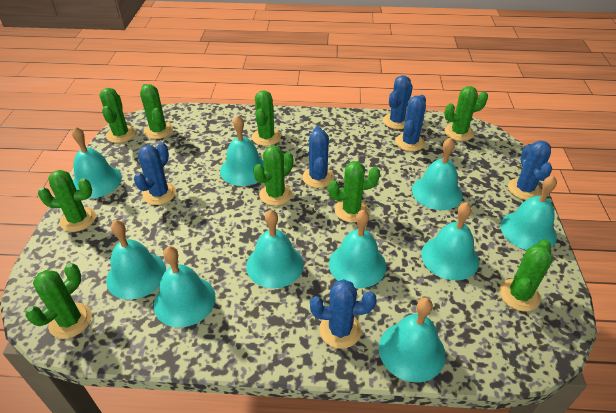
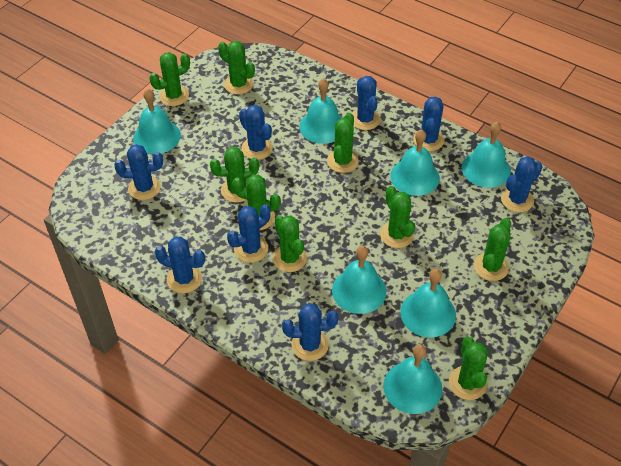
blue cactus: 6 -> 8
turquoise bell: 10 -> 7

